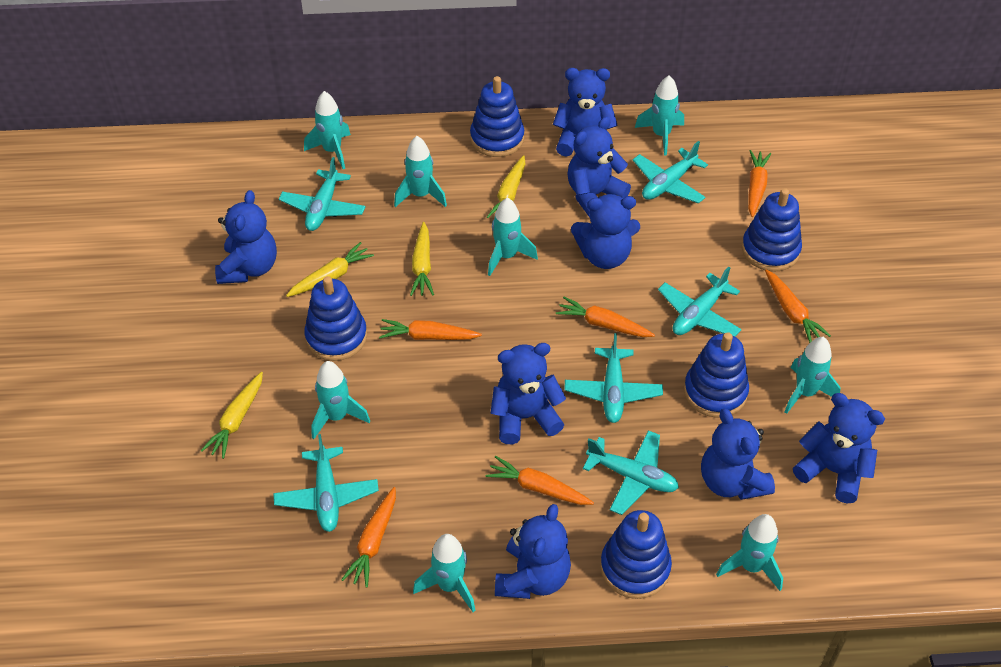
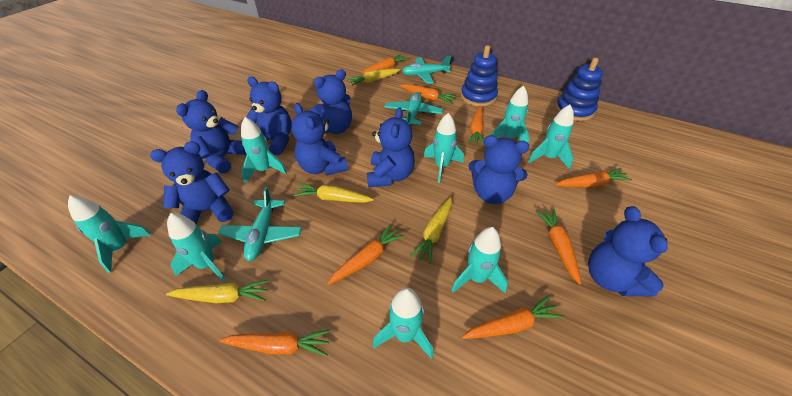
blue stacking toy: 5 -> 2
orange carrot: 6 -> 8
turquoise plane: 6 -> 3

